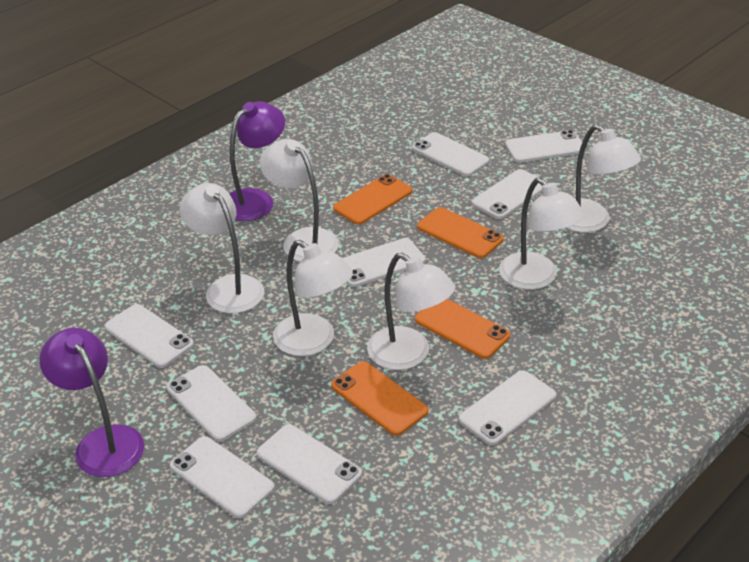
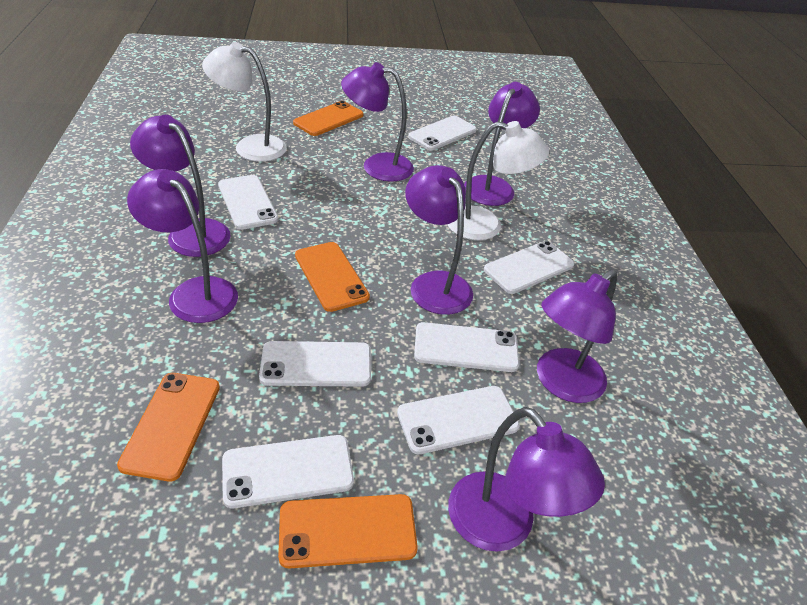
purple lamp: 2 -> 7
white lamp: 6 -> 2
white phone: 9 -> 7

